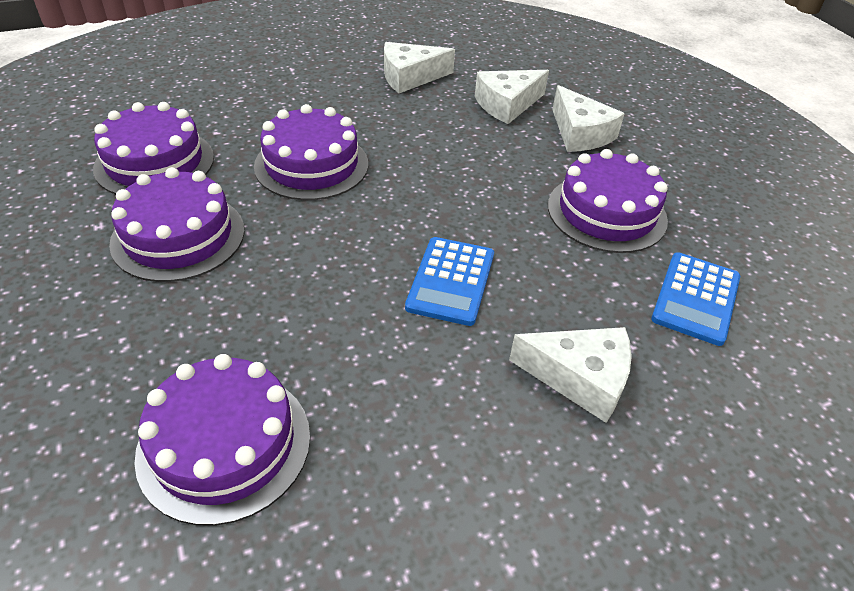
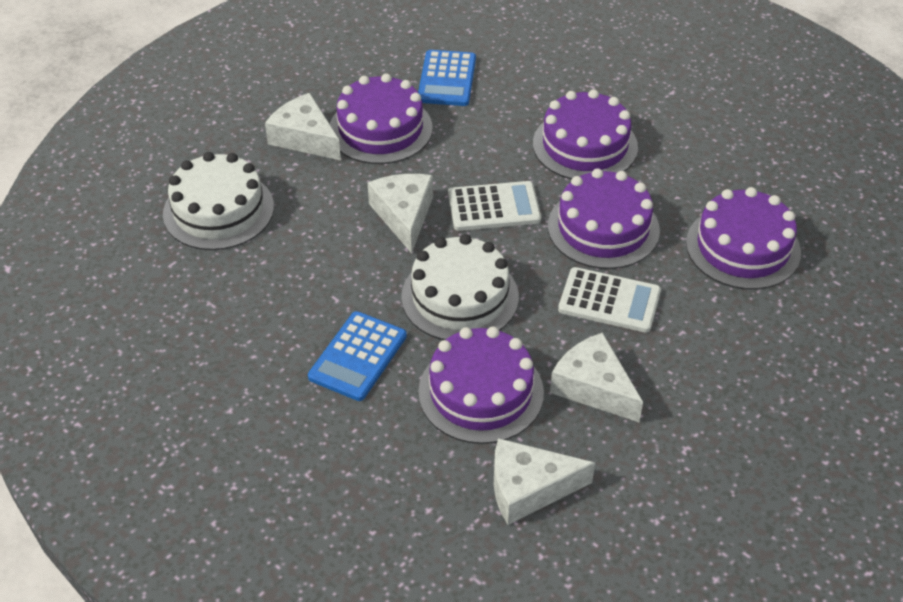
white cake: 0 -> 2
white calculator: 0 -> 2

